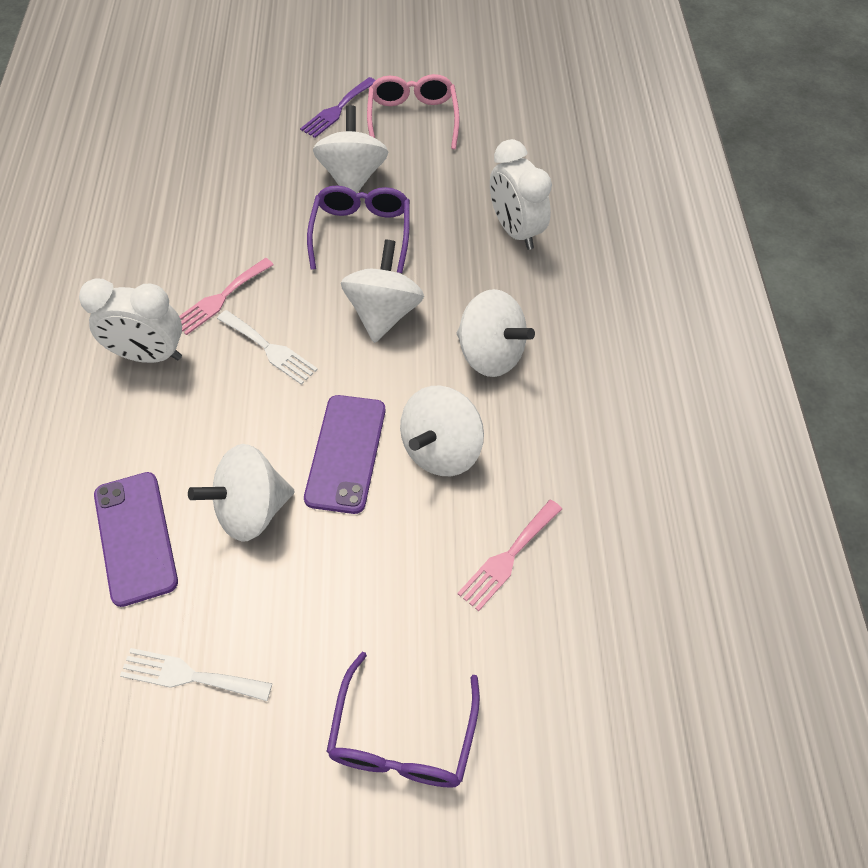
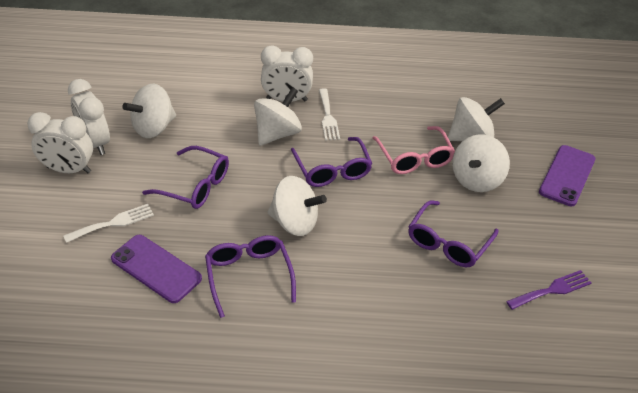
pink fork: 2 -> 0
purple glasses: 2 -> 4
white clock: 2 -> 3

